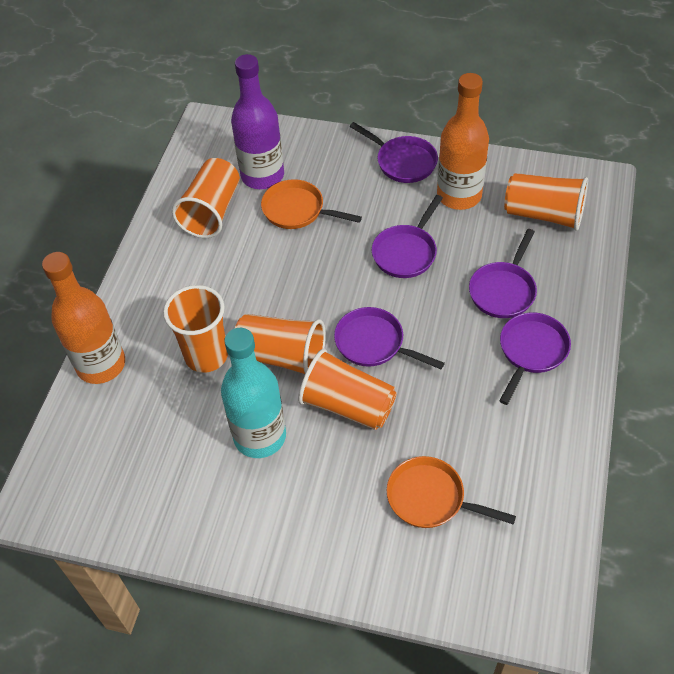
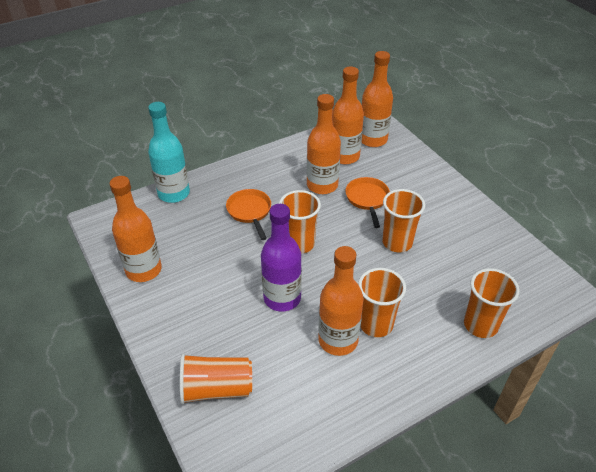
orange bottle: 2 -> 5
purple pan: 5 -> 0

